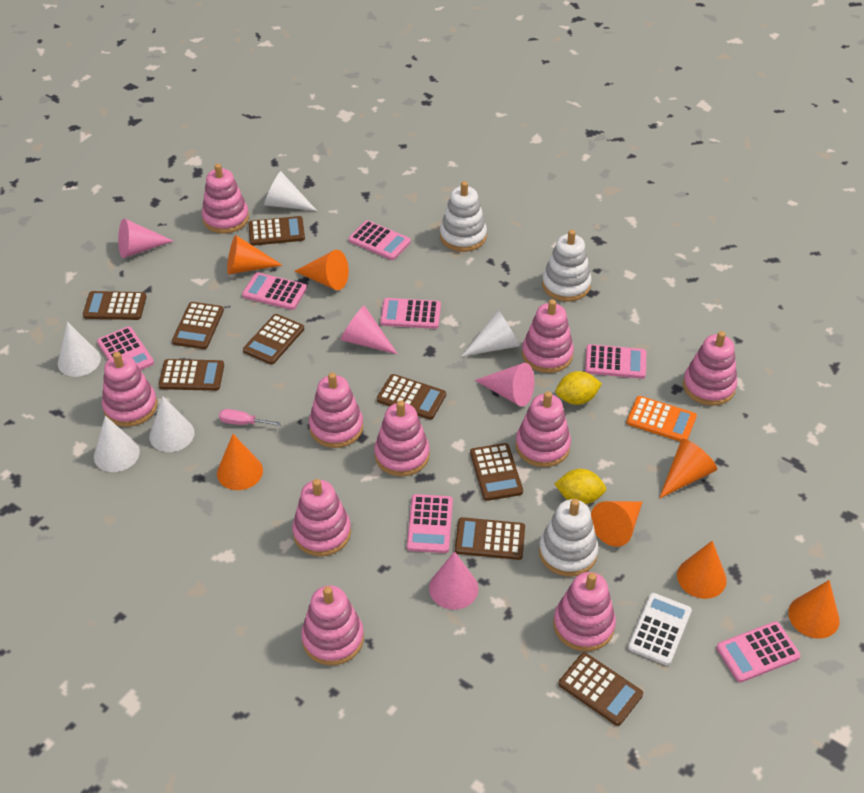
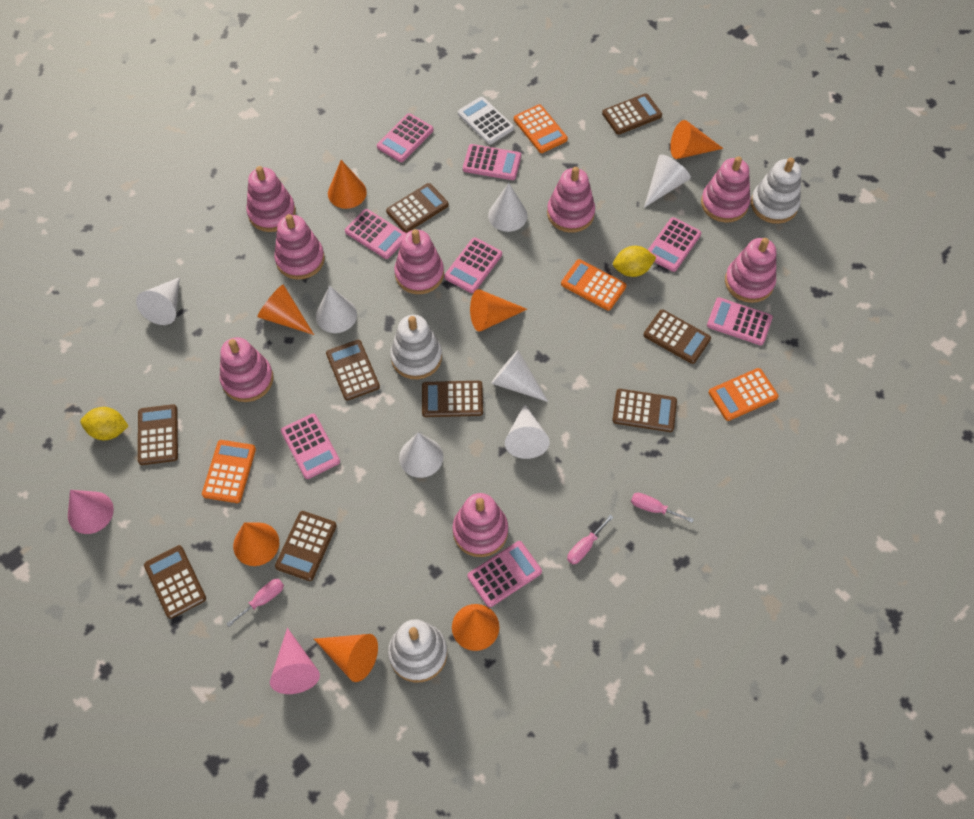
orange calculator: 1 -> 4
pink calculator: 7 -> 8
pink cone: 4 -> 2
pink screwdriver: 1 -> 3
pink stacking toy: 10 -> 8
white cone: 5 -> 7

